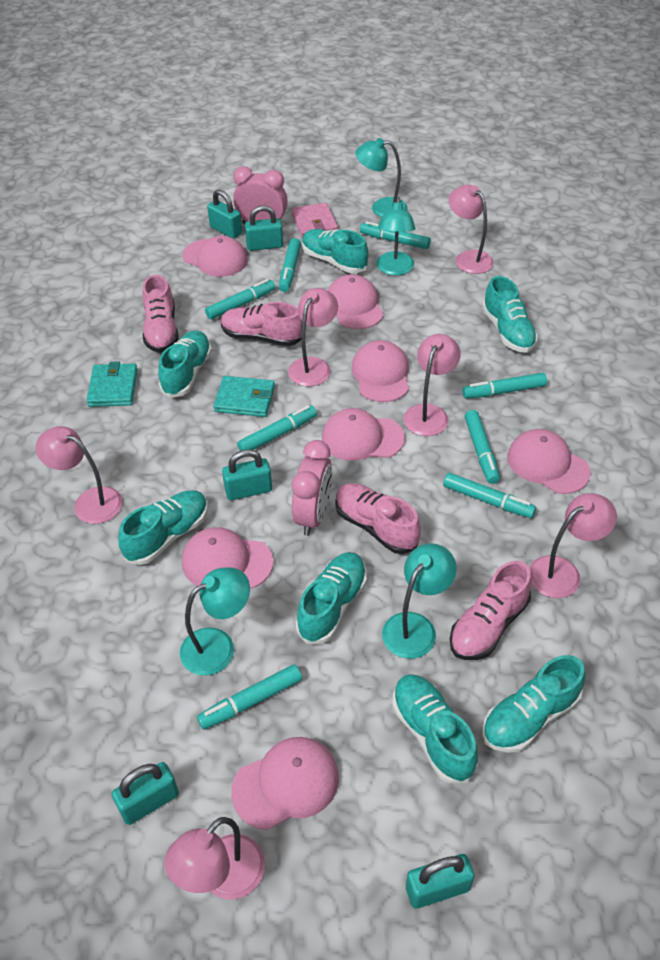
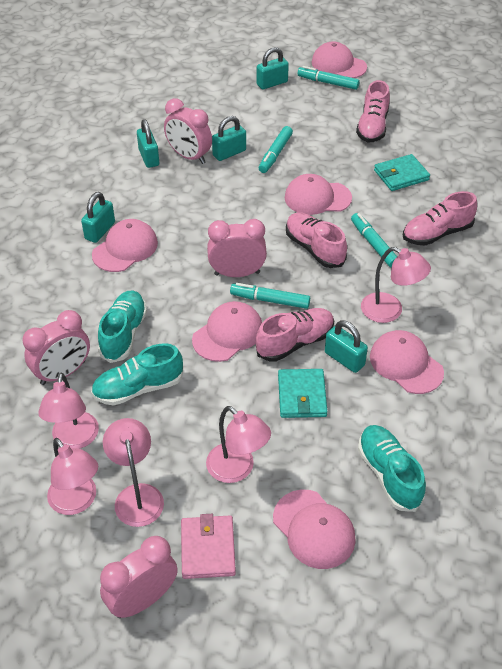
pink cap: 7 -> 6
pink clock: 2 -> 4
pink lamp: 6 -> 5
turquoise lamp: 4 -> 0
turquoise marker: 8 -> 4
turquoise shoe: 7 -> 3

